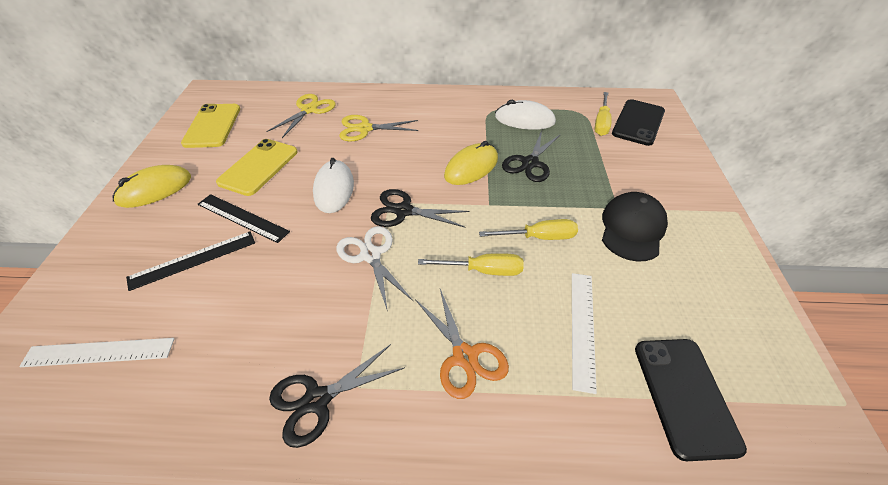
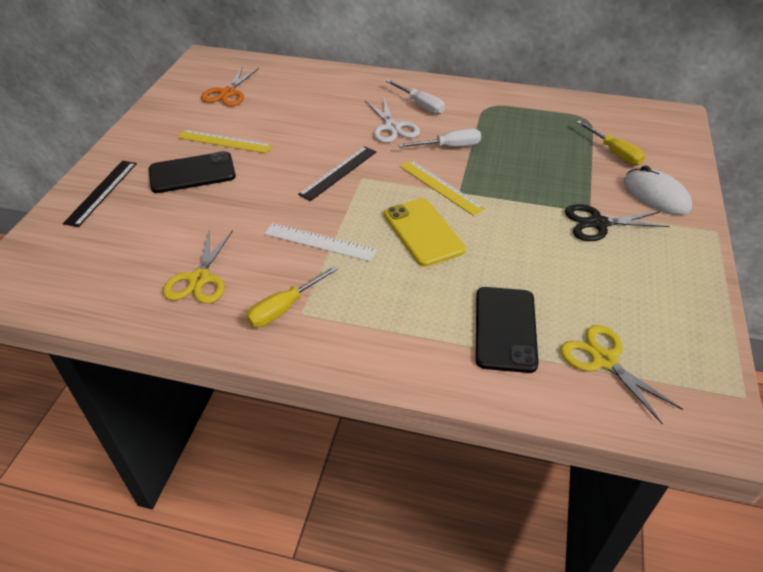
black cap: 1 -> 0
black scissors: 3 -> 1
white mouse: 2 -> 1
white ruler: 2 -> 1
white screwdriver: 0 -> 2
yellow mouse: 2 -> 0
yellow phone: 2 -> 1
yellow ruler: 0 -> 2
yellow screwdriver: 3 -> 2

